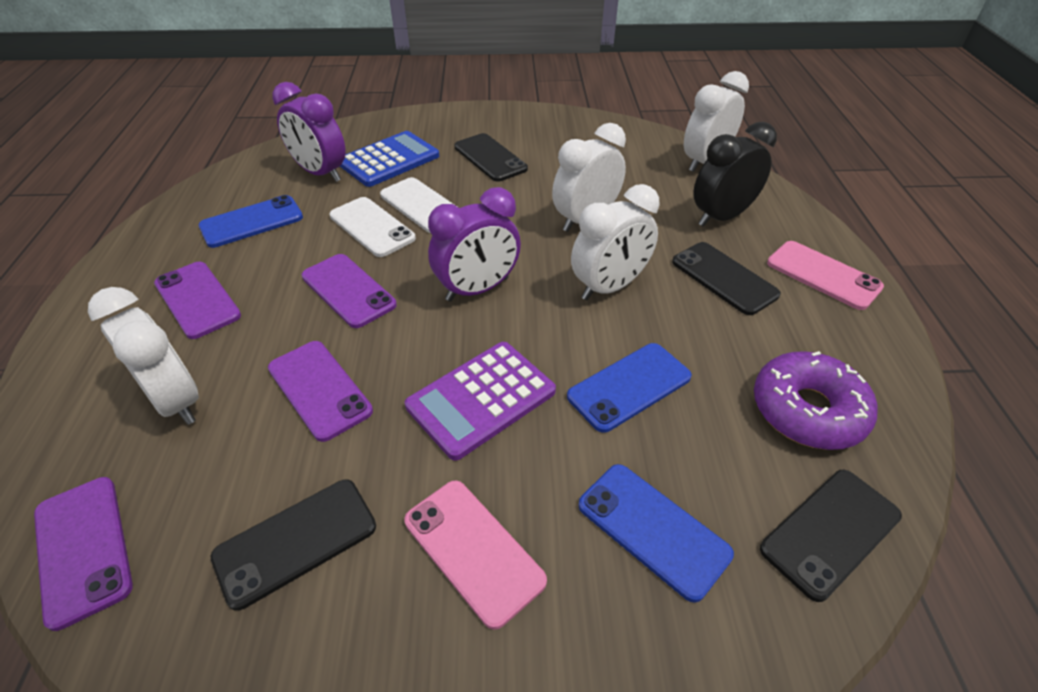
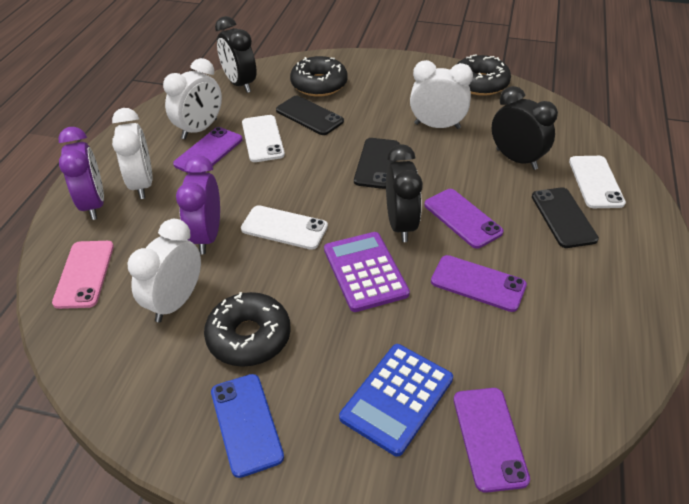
black clock: 1 -> 3
black donut: 0 -> 3
black phone: 4 -> 3
blue phone: 3 -> 1
pink phone: 2 -> 1
purple donut: 1 -> 0
white phone: 2 -> 3

